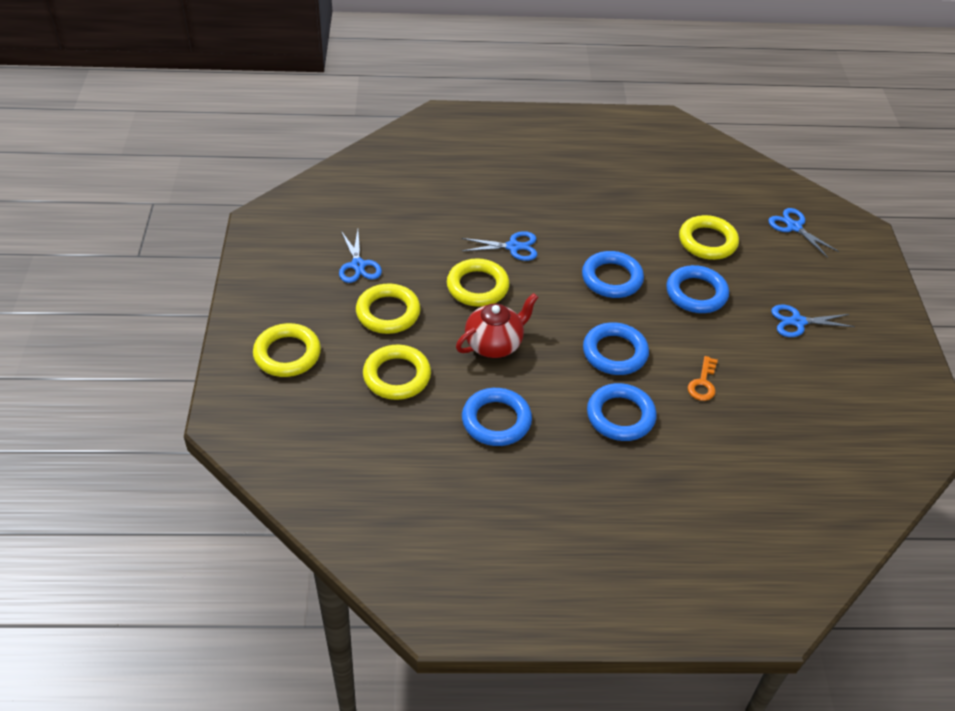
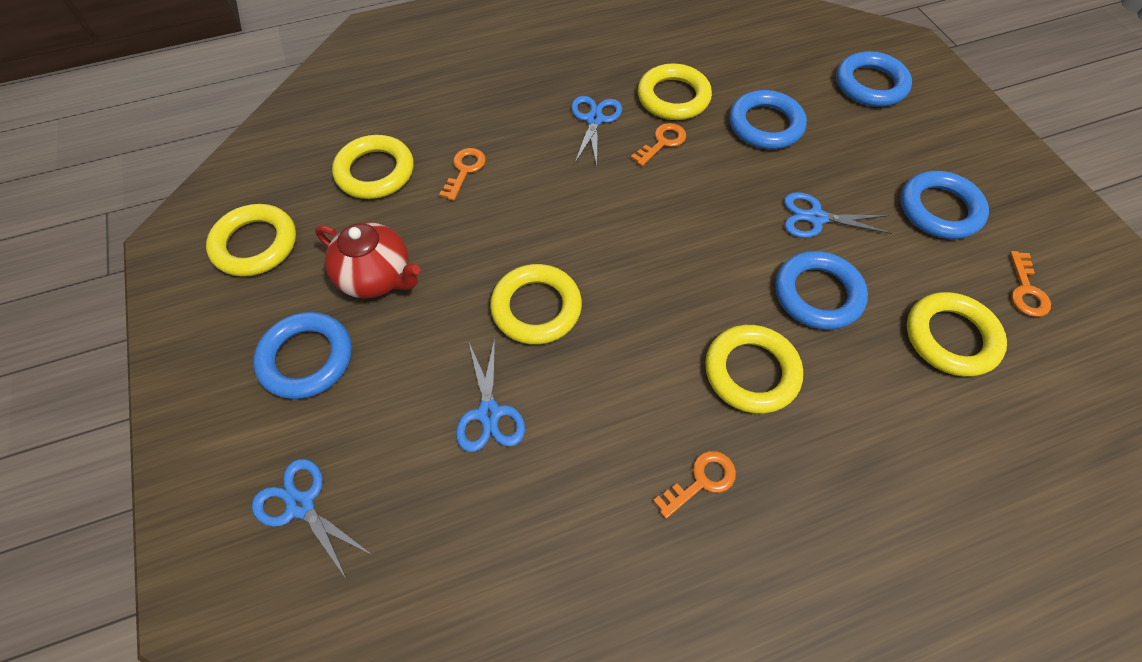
orange key: 1 -> 4
yellow ring: 5 -> 6

